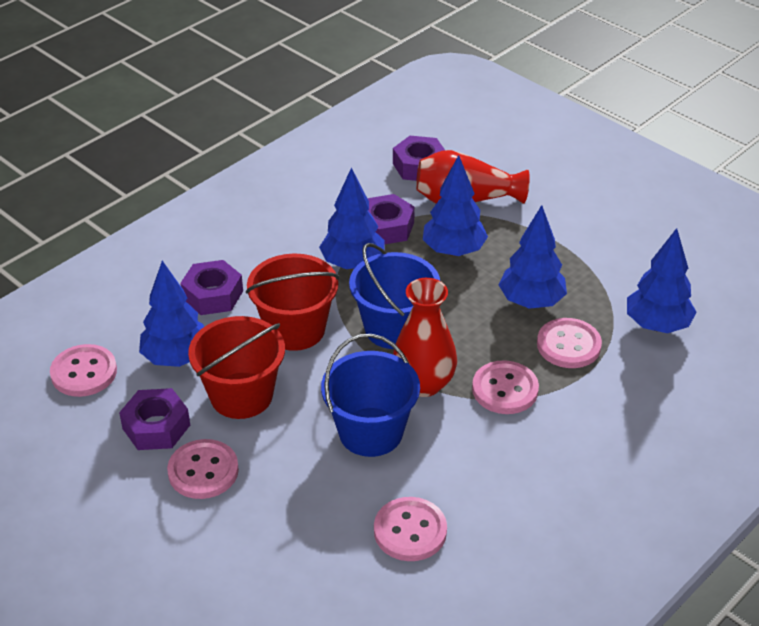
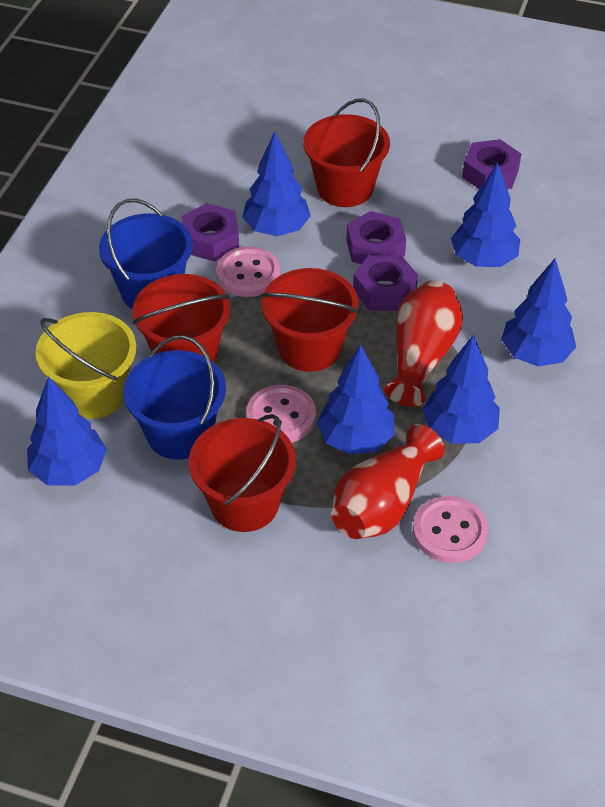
blue tree: 5 -> 6
pink button: 5 -> 3
red bucket: 2 -> 4
yellow bucket: 0 -> 1

